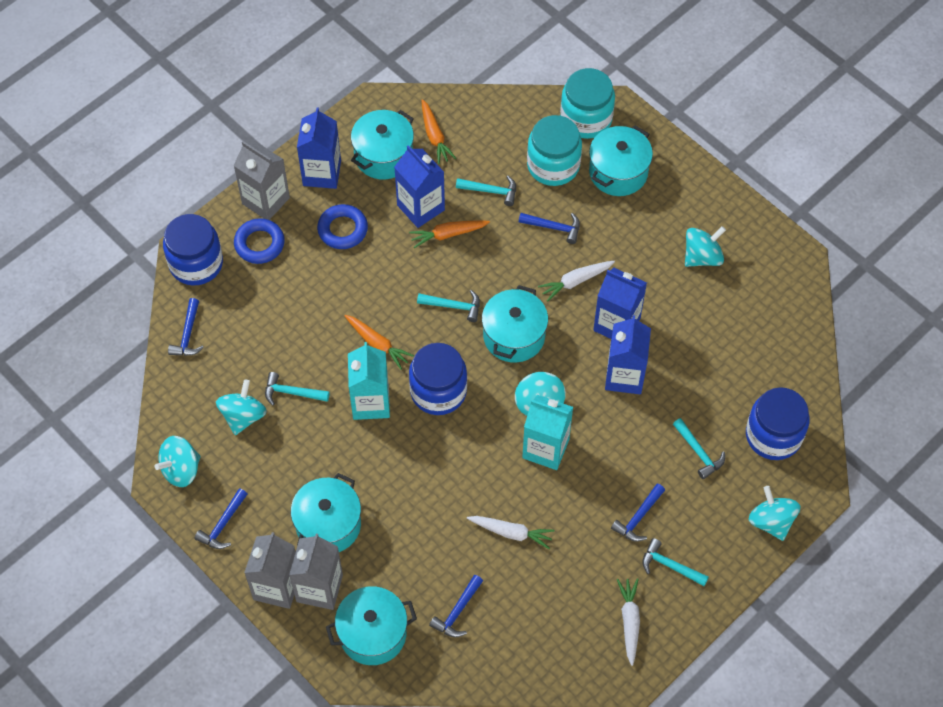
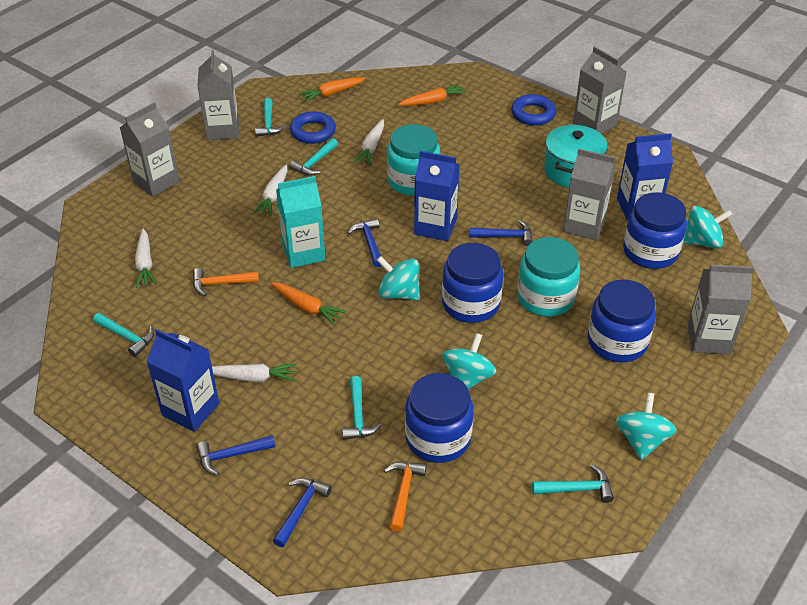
blue carton: 4 -> 3
blue hammer: 5 -> 4
blue jar: 3 -> 4
grey carton: 3 -> 5
orange hammer: 0 -> 2
turquoise carton: 2 -> 1
turquoise pot: 5 -> 1
turquoise spinning top: 5 -> 4
white carrot: 3 -> 4

